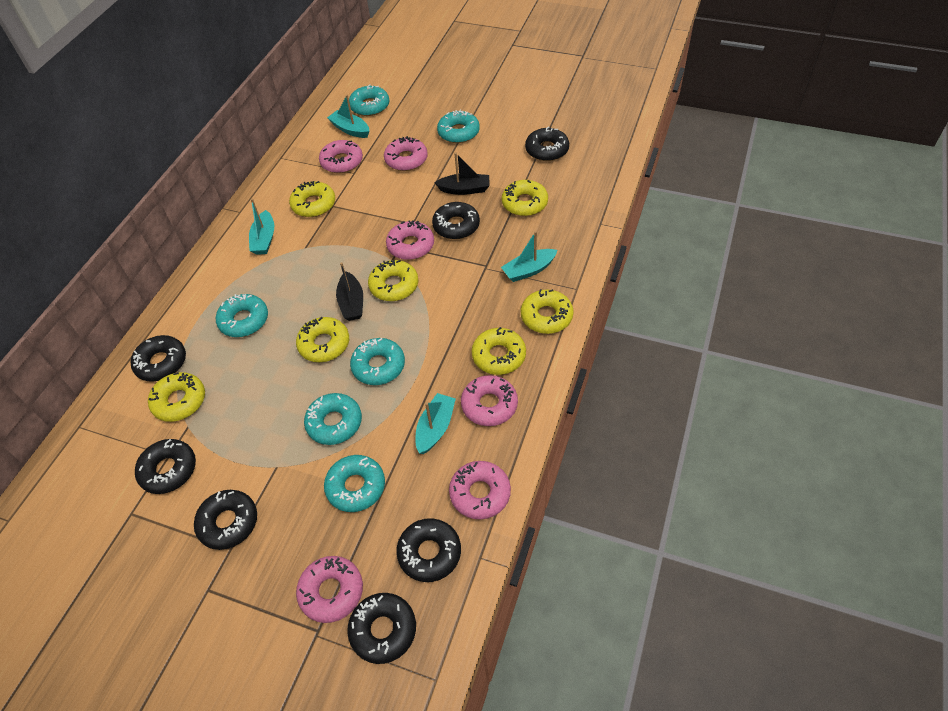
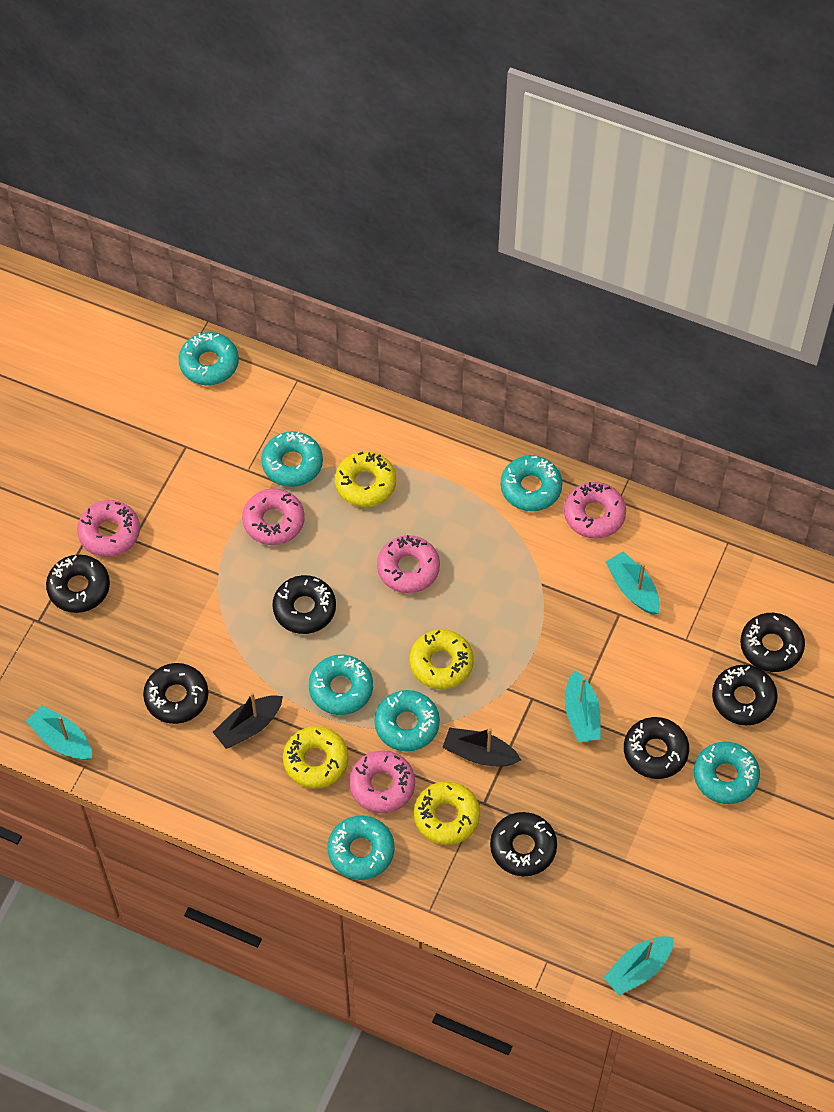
pink donut: 6 -> 5
turquoise donut: 6 -> 7
yellow donut: 7 -> 4

